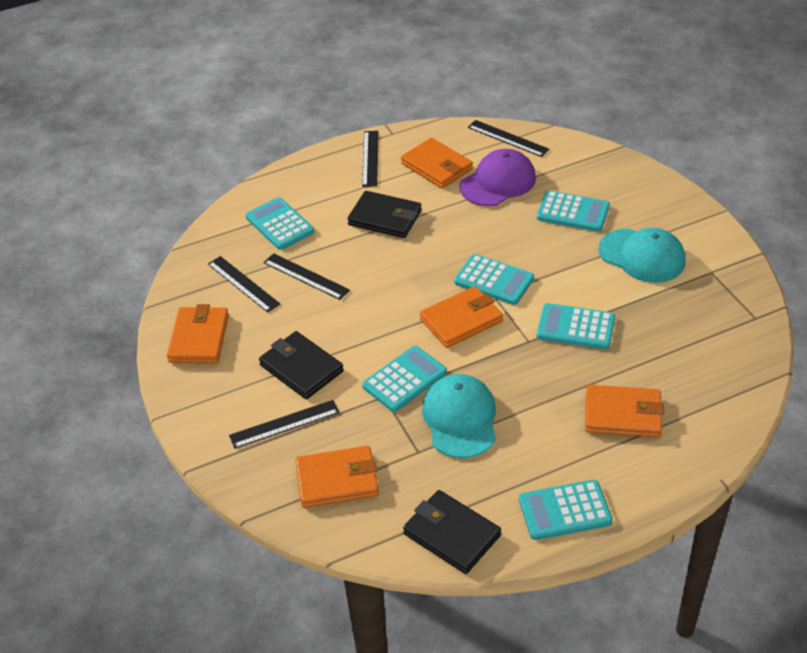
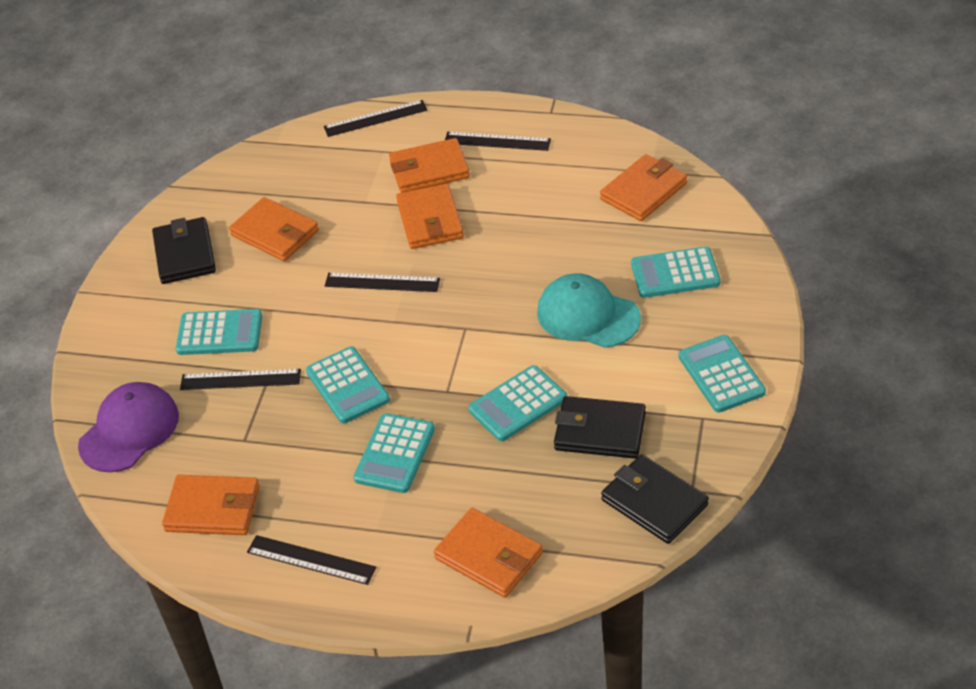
orange wallet: 5 -> 6
turquoise cap: 2 -> 1

